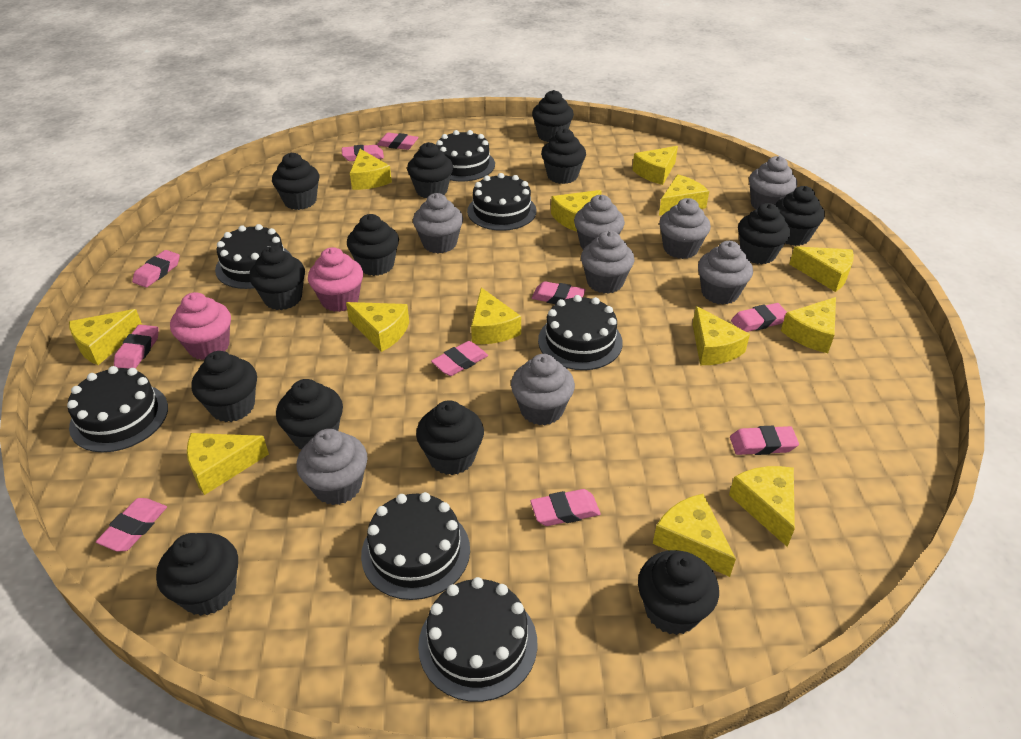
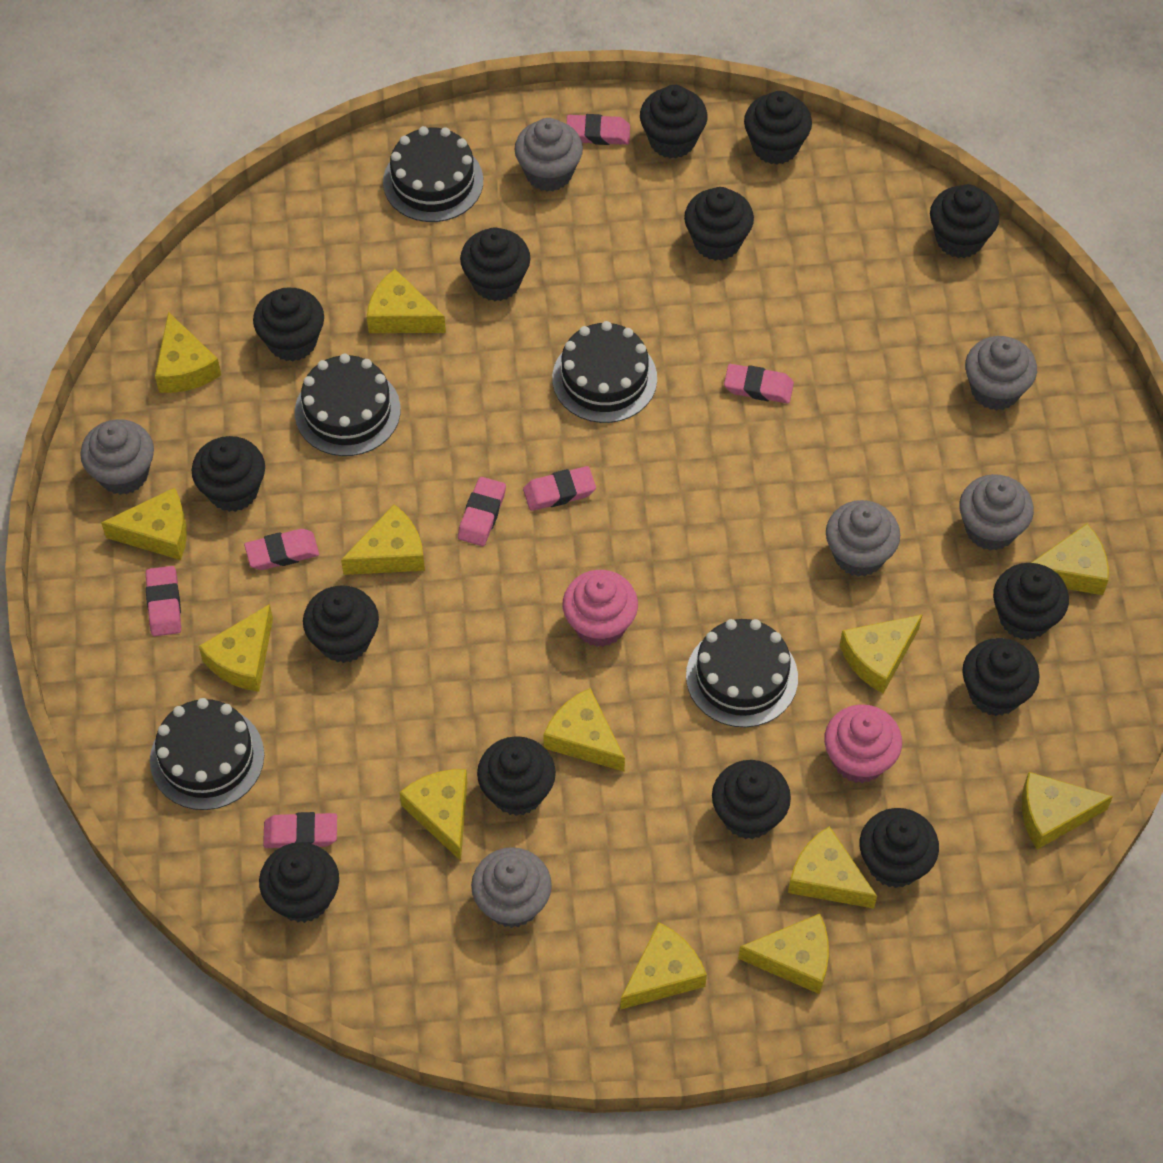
black cake: 7 -> 5
black cupcake: 13 -> 14
grey cupcake: 8 -> 6
pink eraser: 10 -> 7

